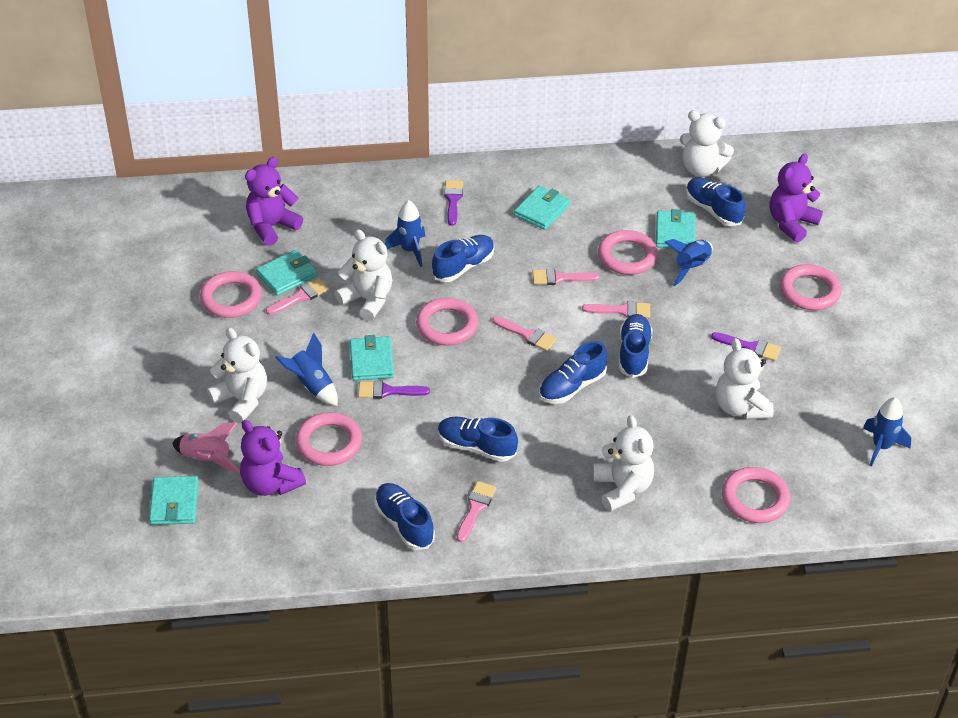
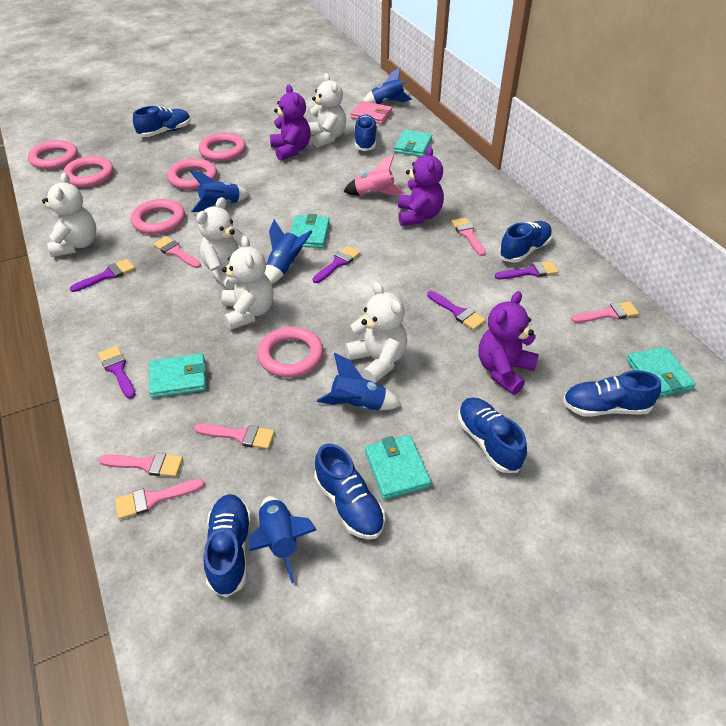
blue rocket: 4 -> 5
blue shoe: 6 -> 7
pink brush: 5 -> 6
pink wallet: 0 -> 1
purple brush: 3 -> 5

